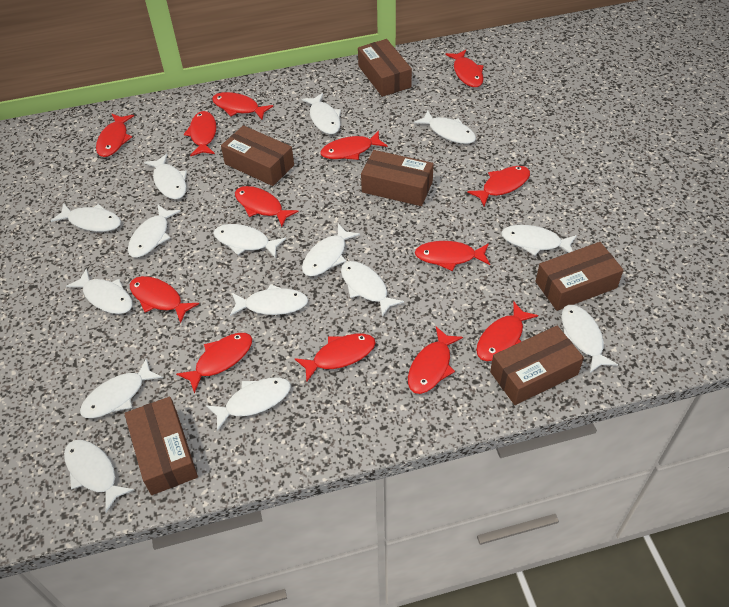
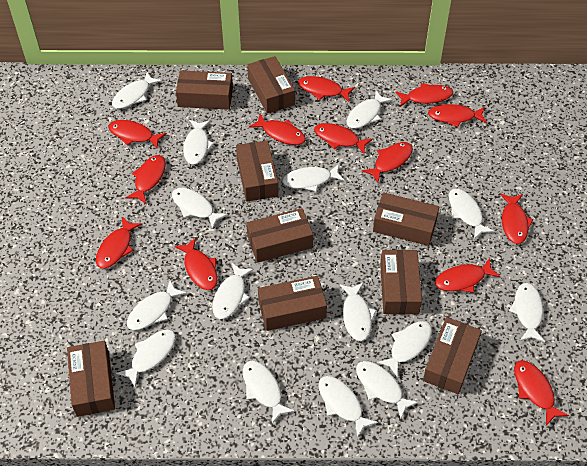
brown box: 6 -> 9

